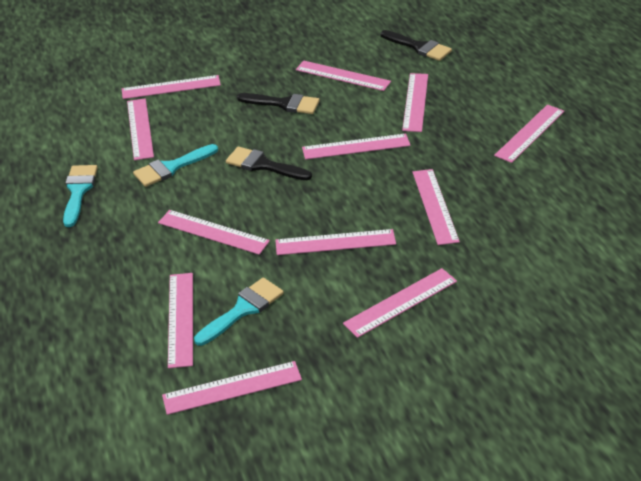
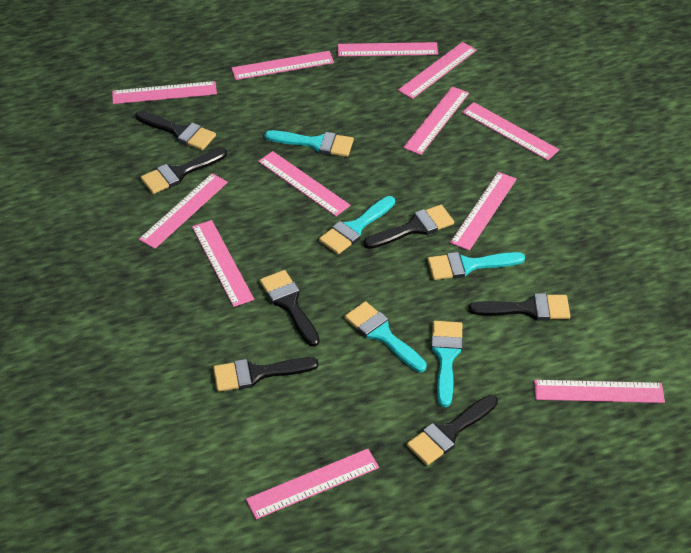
black brush: 3 -> 7
turquoise brush: 3 -> 5

